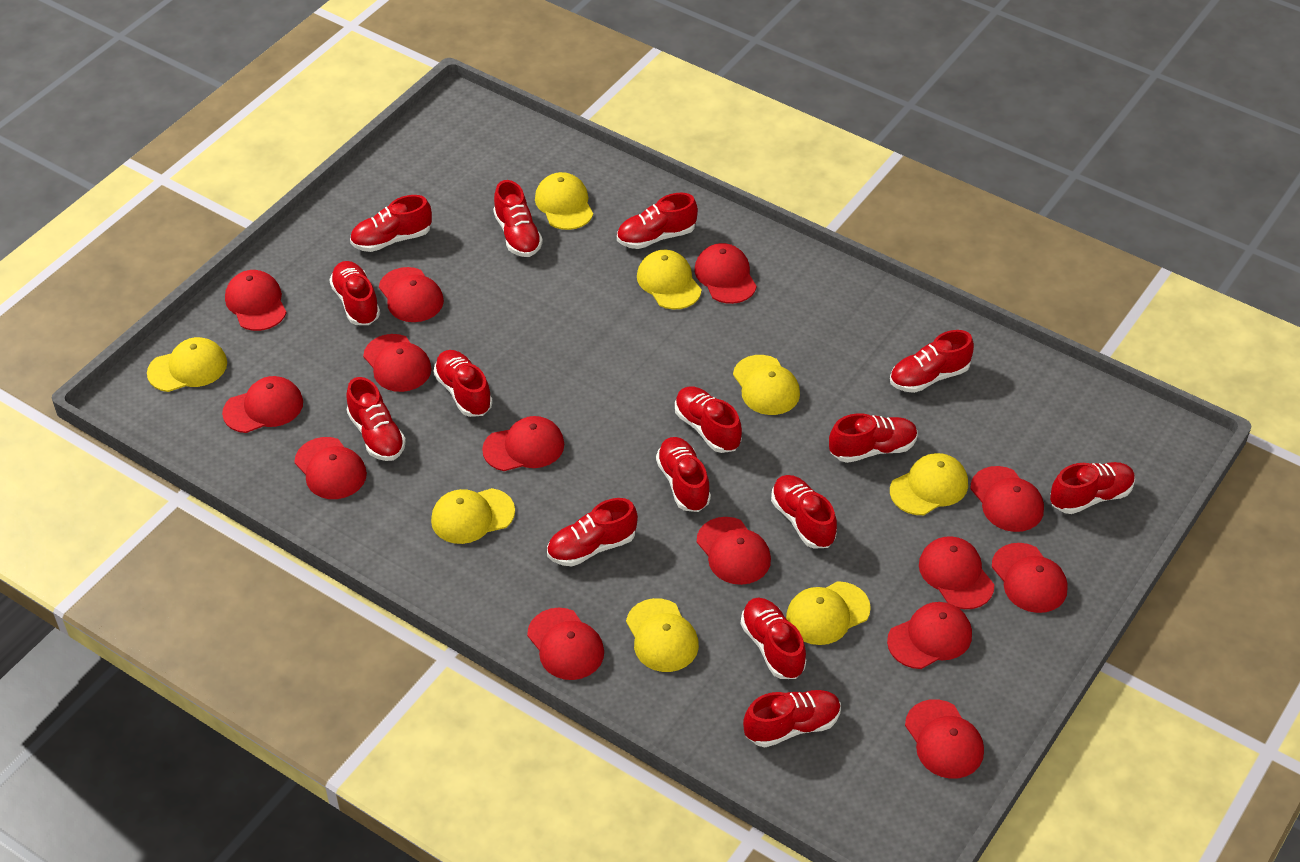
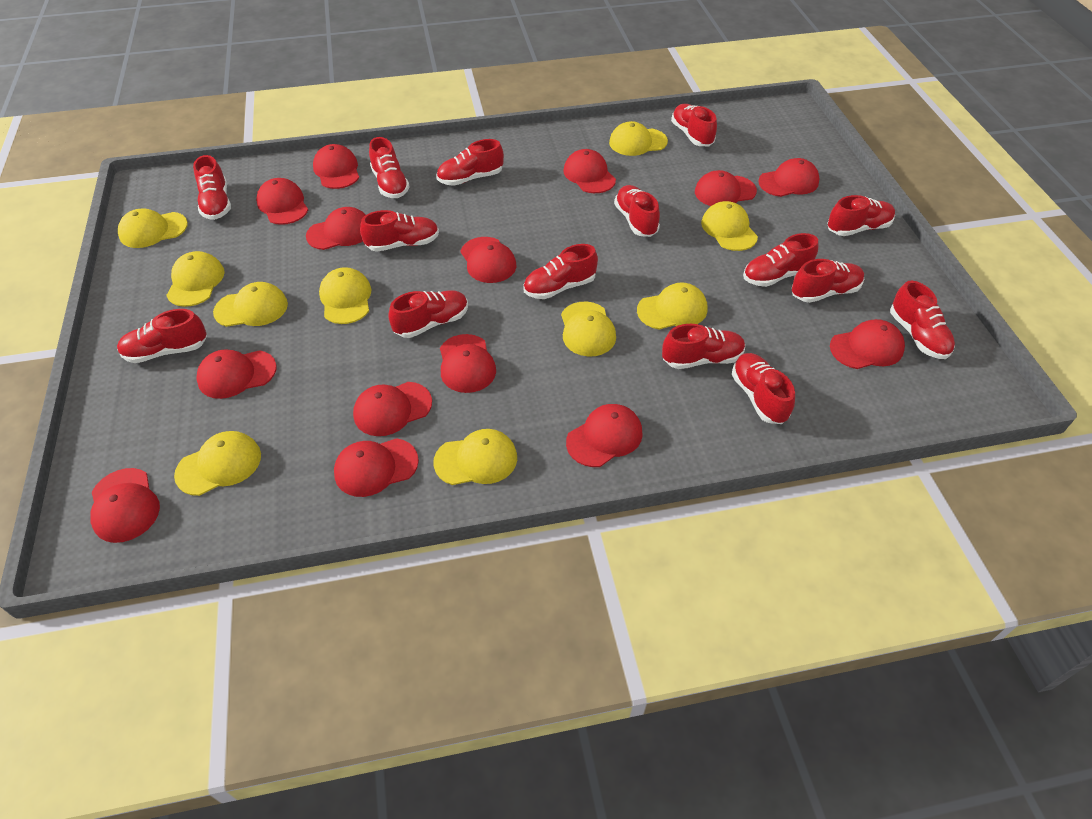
yellow cap: 8 -> 10

